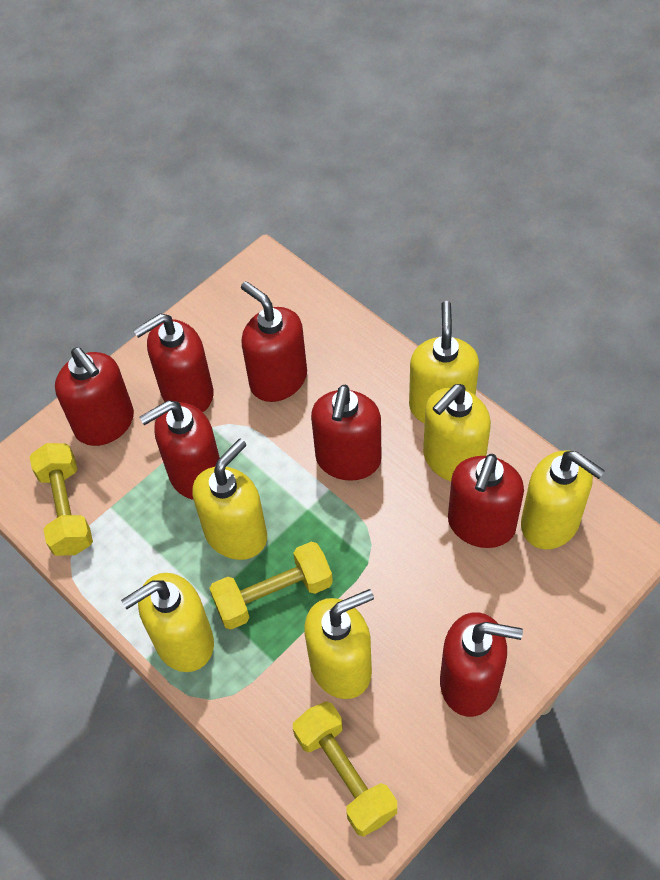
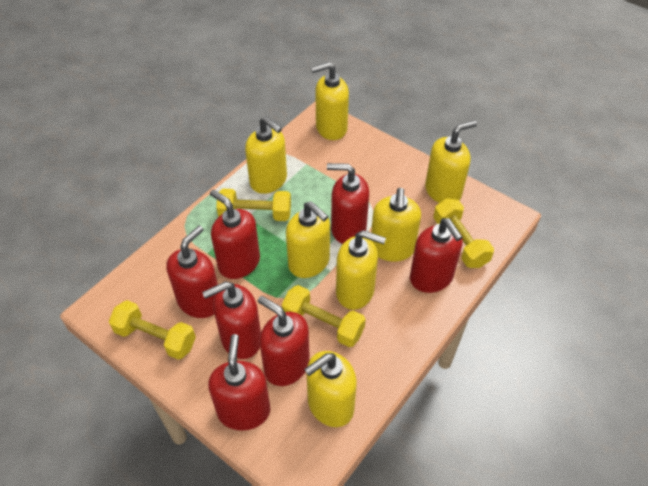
yellow dumbbell: 3 -> 4
yellow soap dispenser: 6 -> 7

